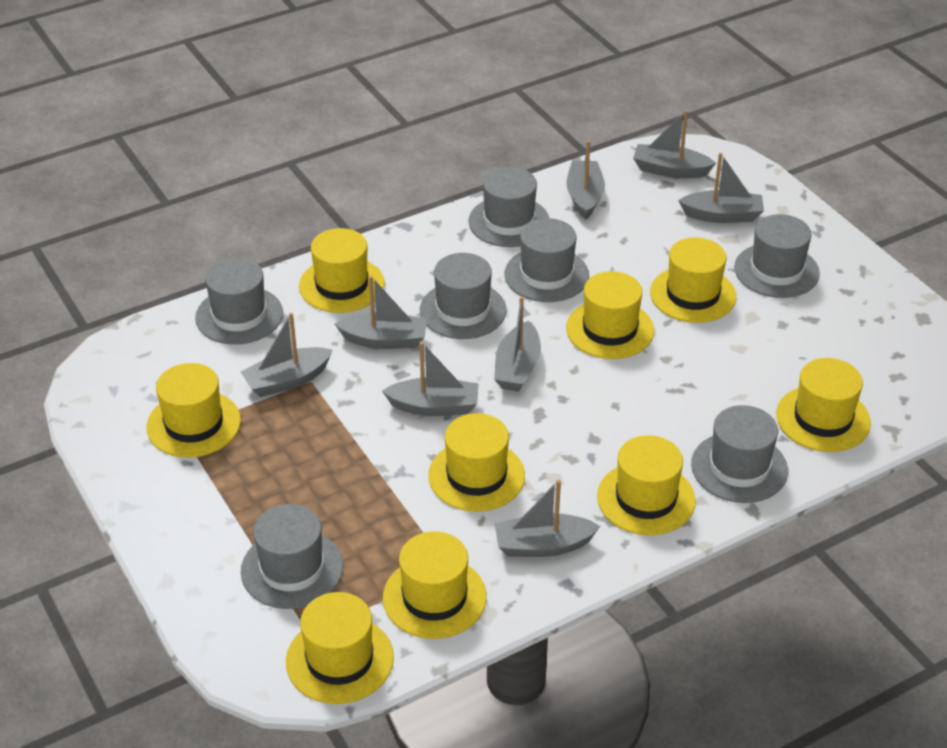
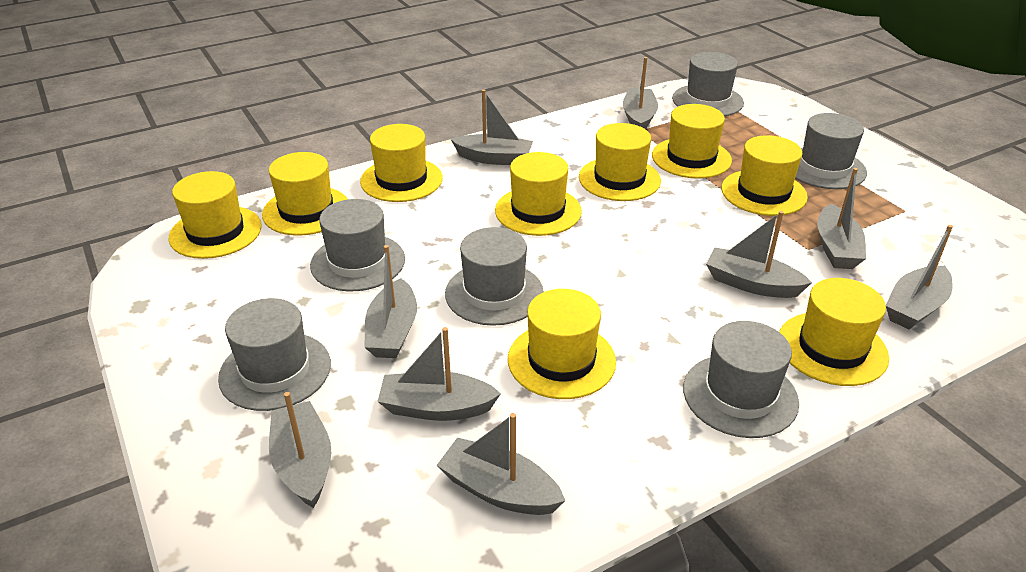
grey boat: 8 -> 9
grey hat: 7 -> 6

